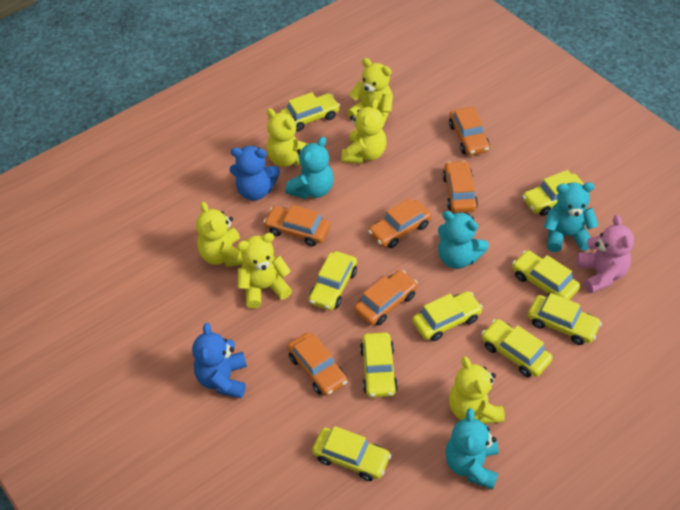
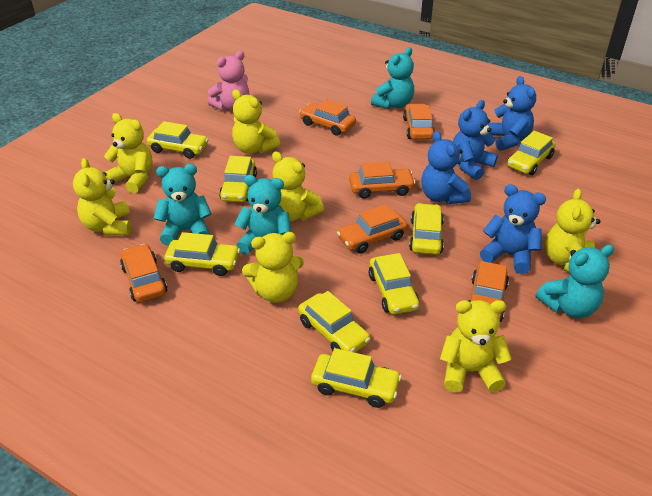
blue teddy bear: 2 -> 4
yellow car: 9 -> 8
yellow teddy bear: 6 -> 7

